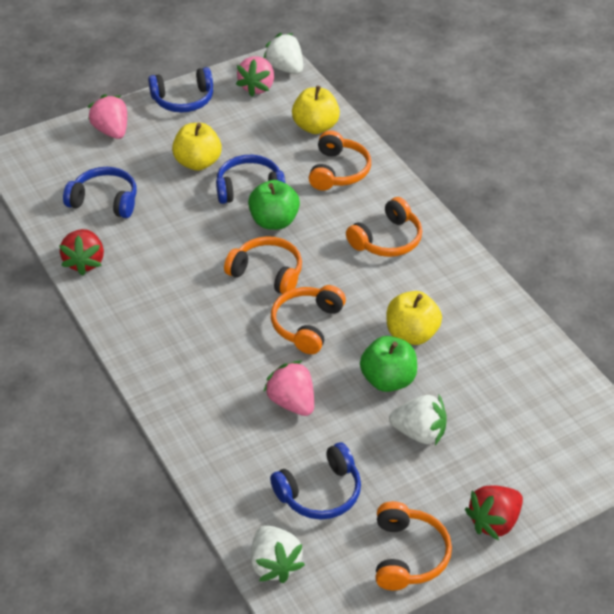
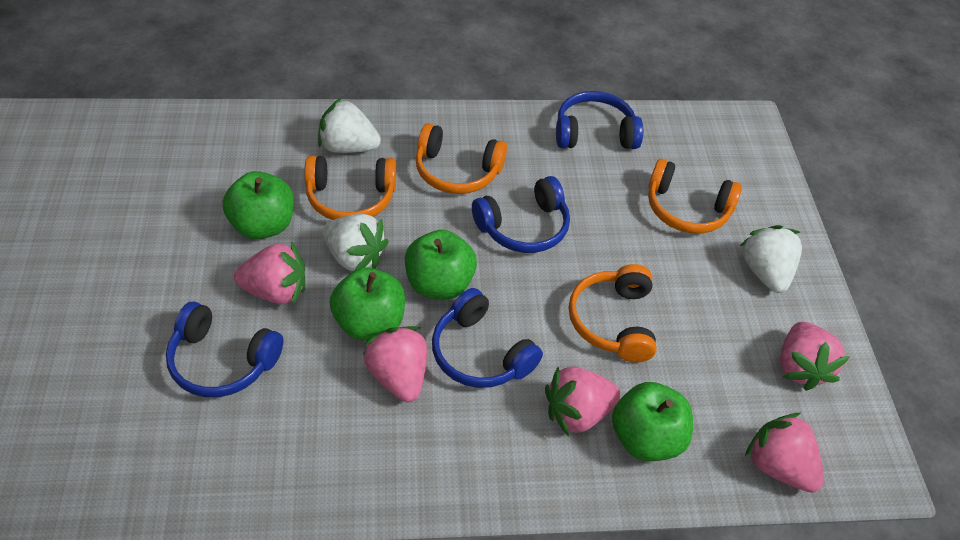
green apple: 2 -> 4
orange headphones: 5 -> 4
pink strawberry: 3 -> 5
red strawberry: 2 -> 0
yellow apple: 3 -> 0

